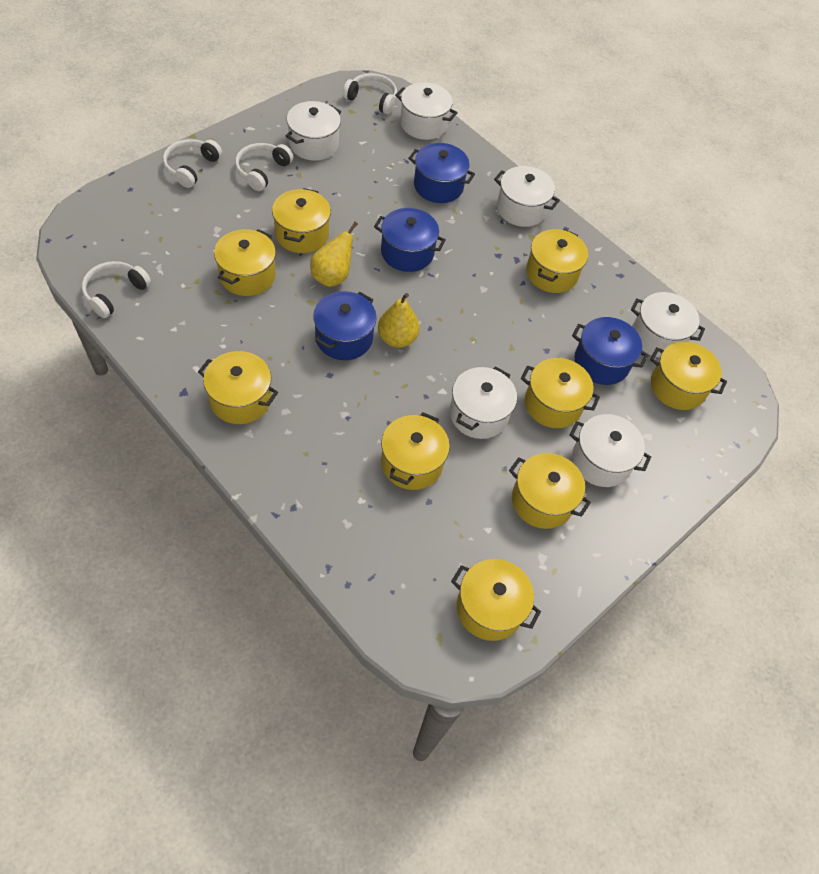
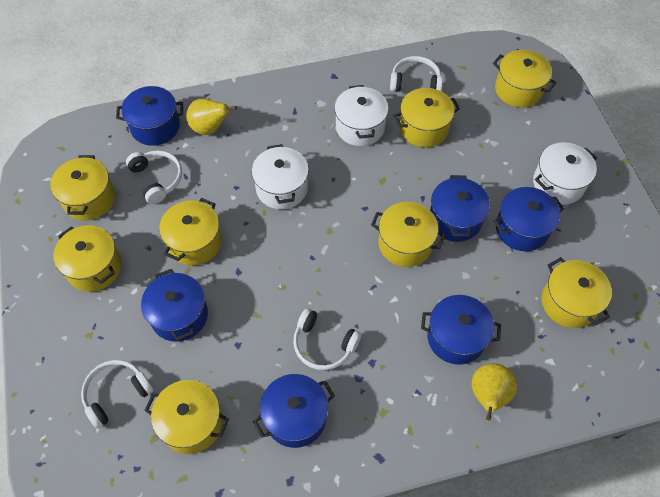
blue pot: 4 -> 6
white pot: 6 -> 3
yellow pot: 9 -> 8

